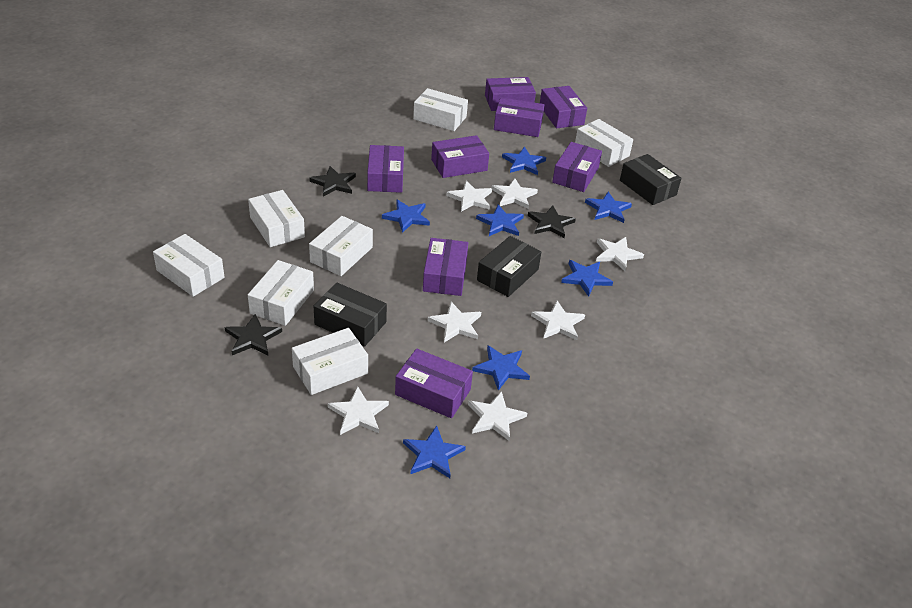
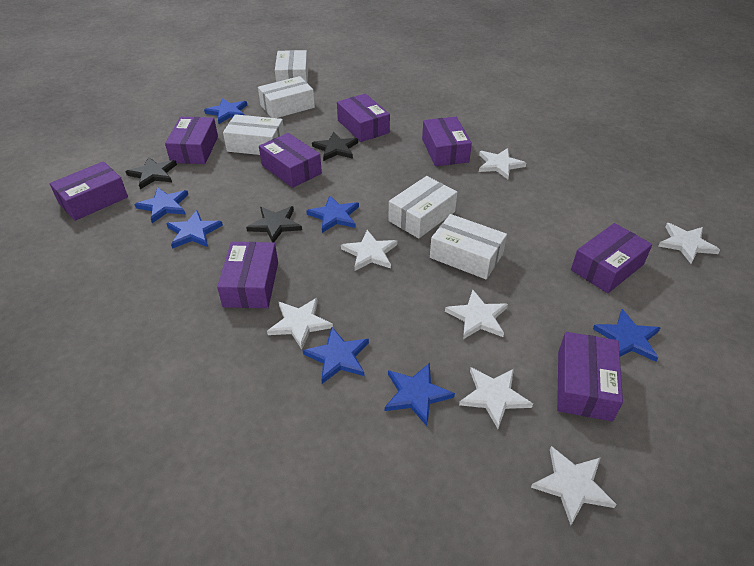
black box: 3 -> 0
white box: 7 -> 5

